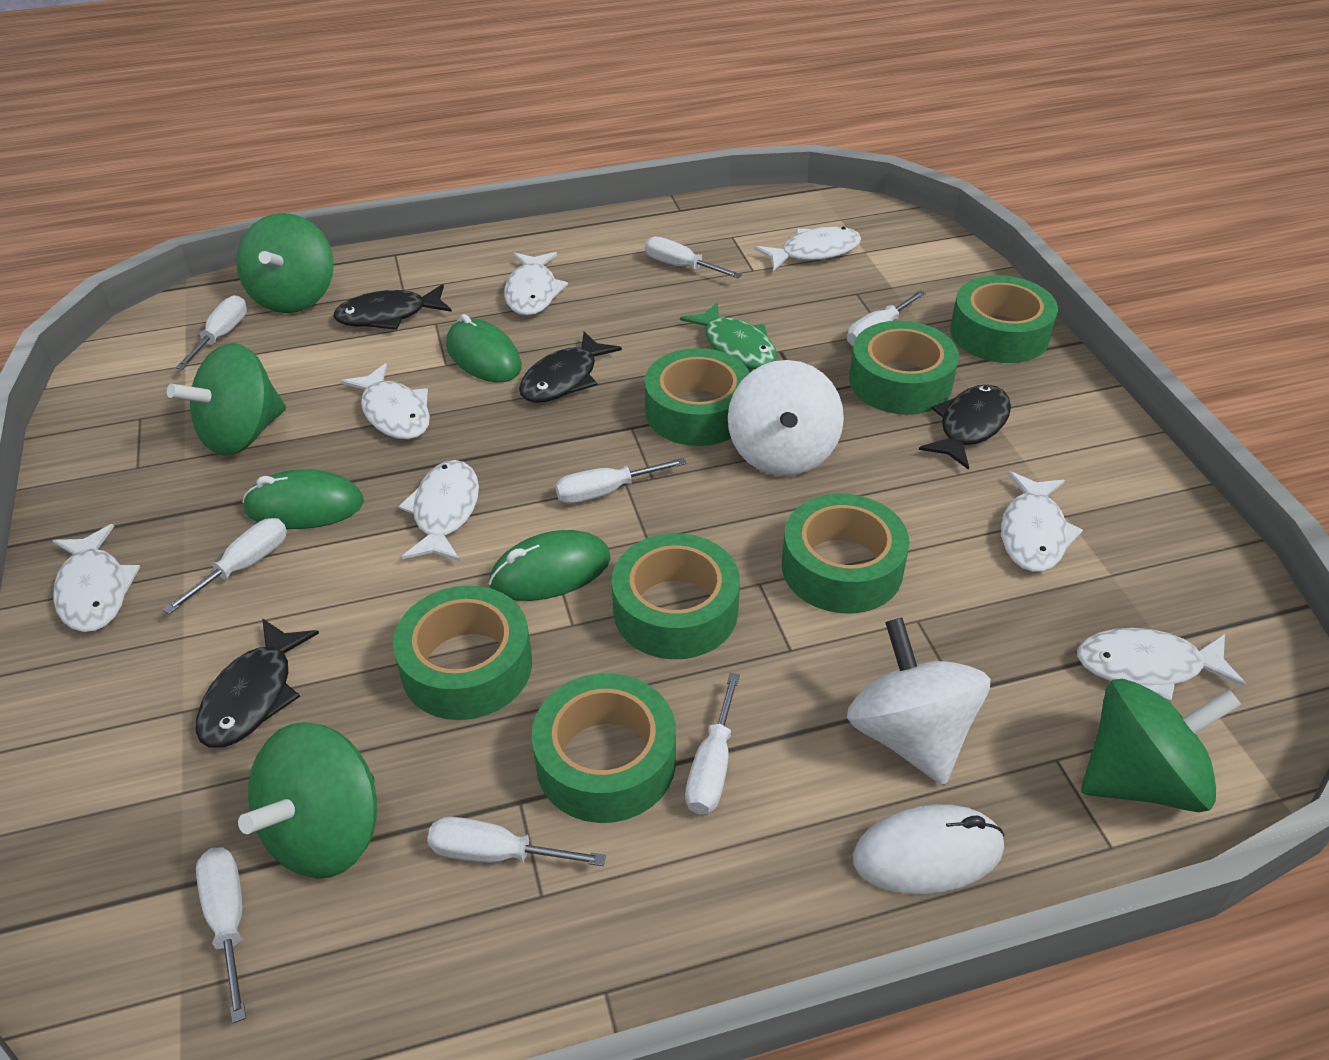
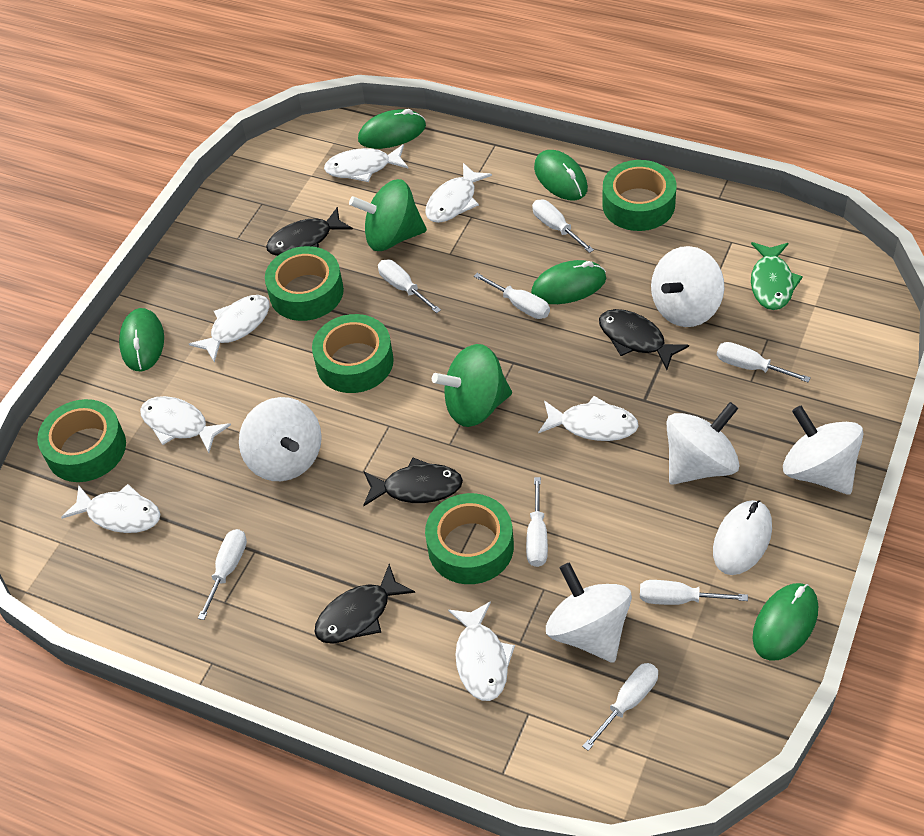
green mouse: 3 -> 5
green spinning top: 4 -> 2
green tape: 7 -> 5
white spinning top: 2 -> 5

